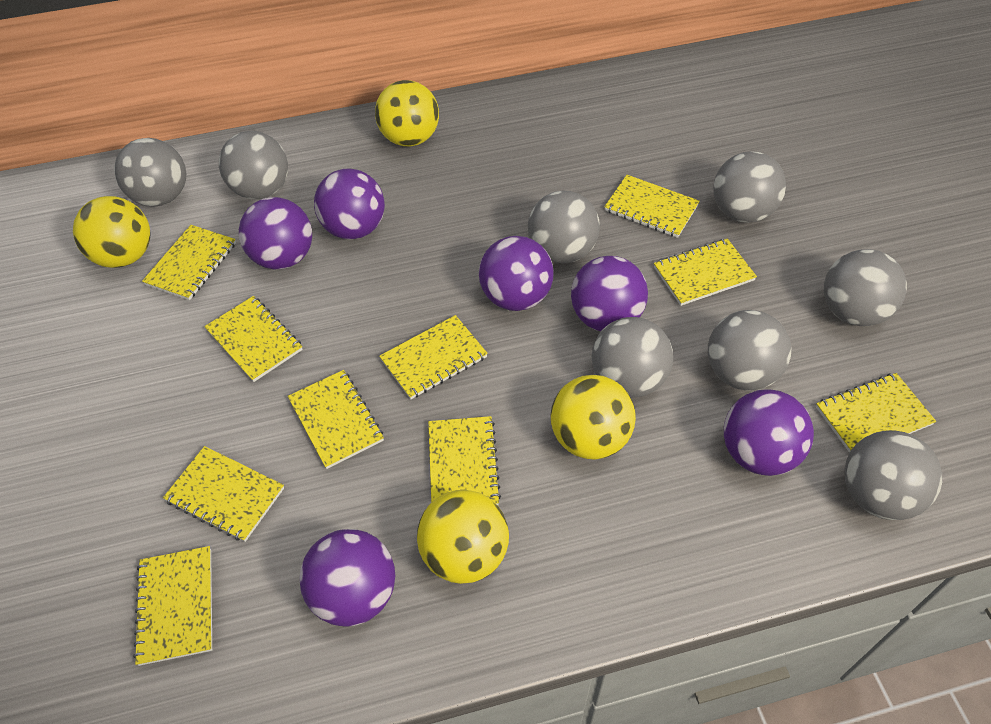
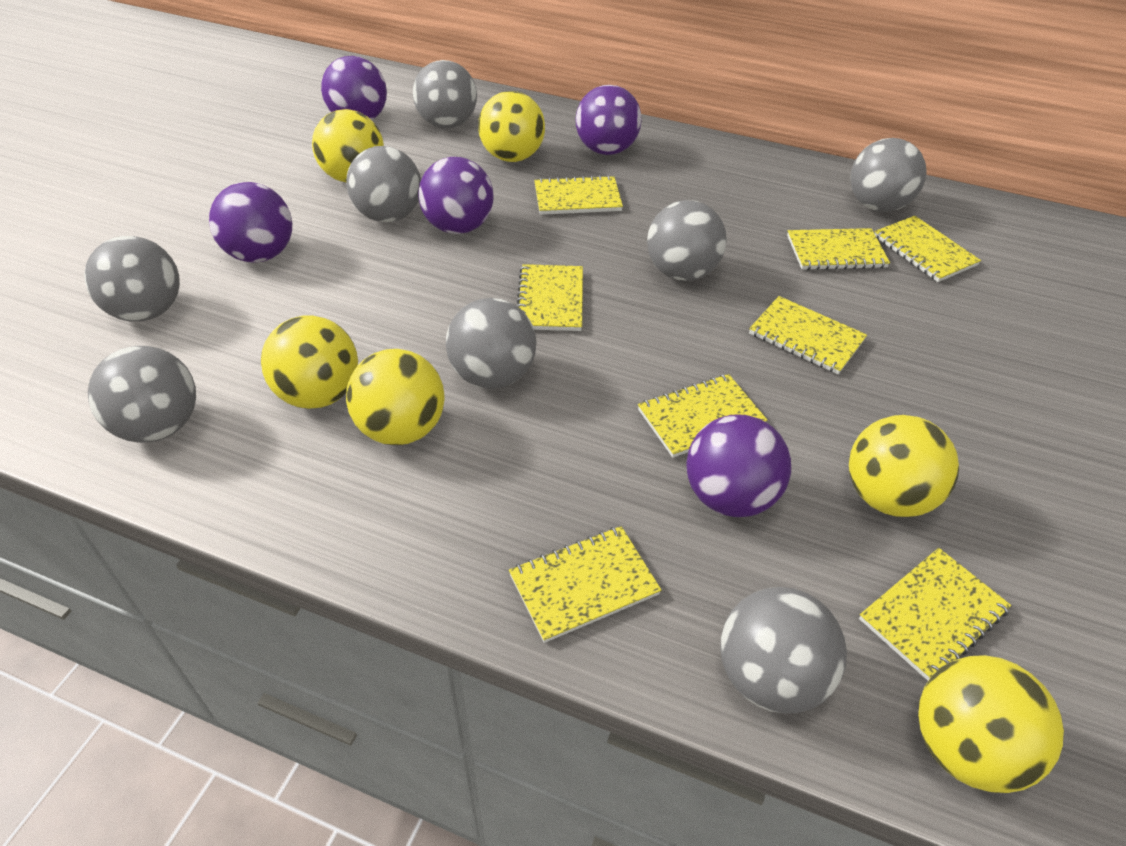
purple ball: 6 -> 5
yellow ball: 4 -> 6
yellow notebook: 10 -> 8

